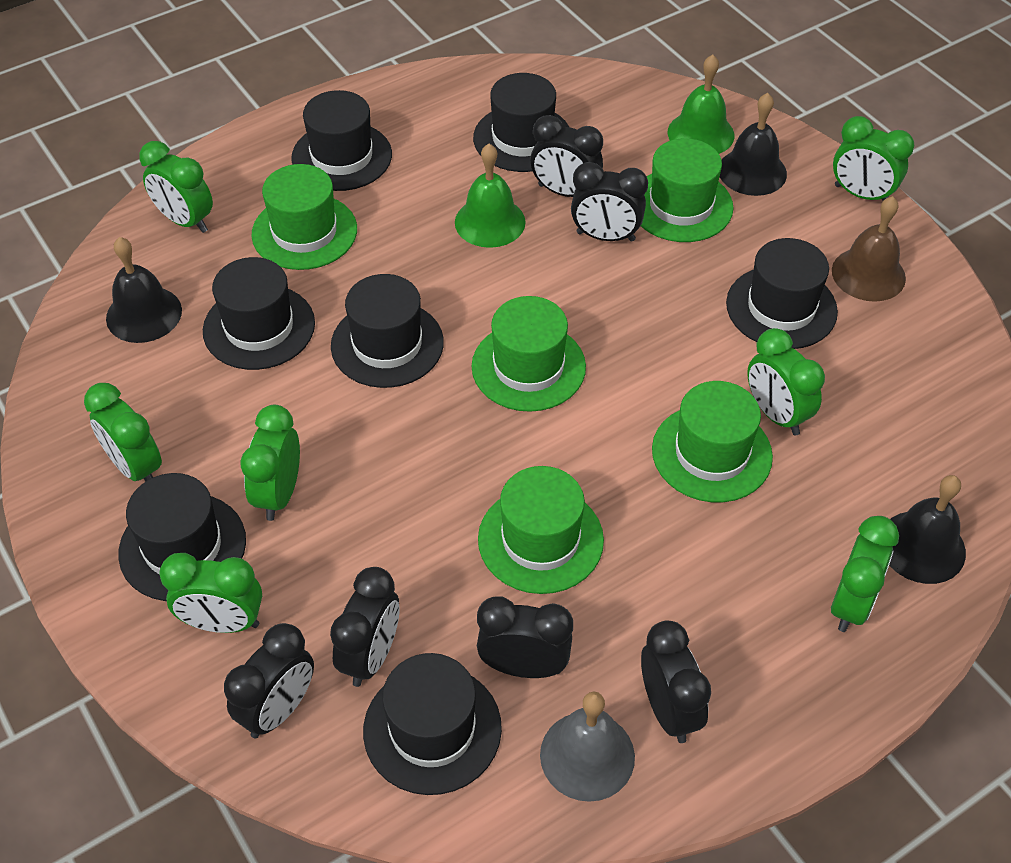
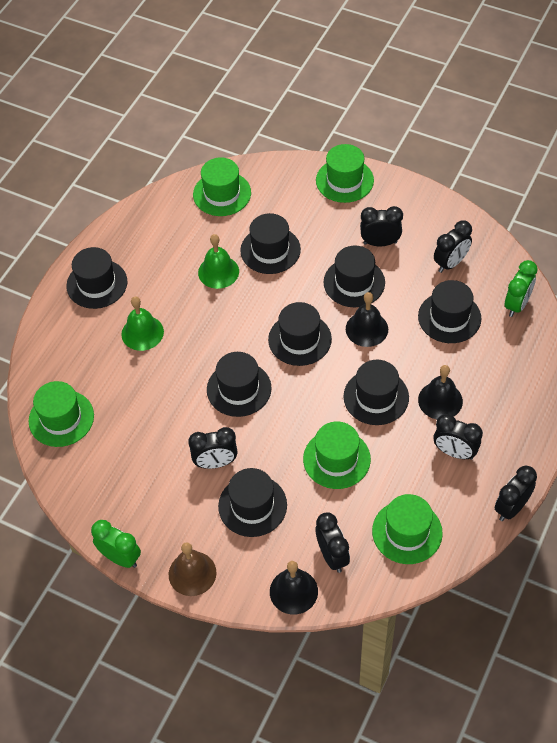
black hat: 7 -> 8
green clock: 7 -> 2
grey bell: 1 -> 0

